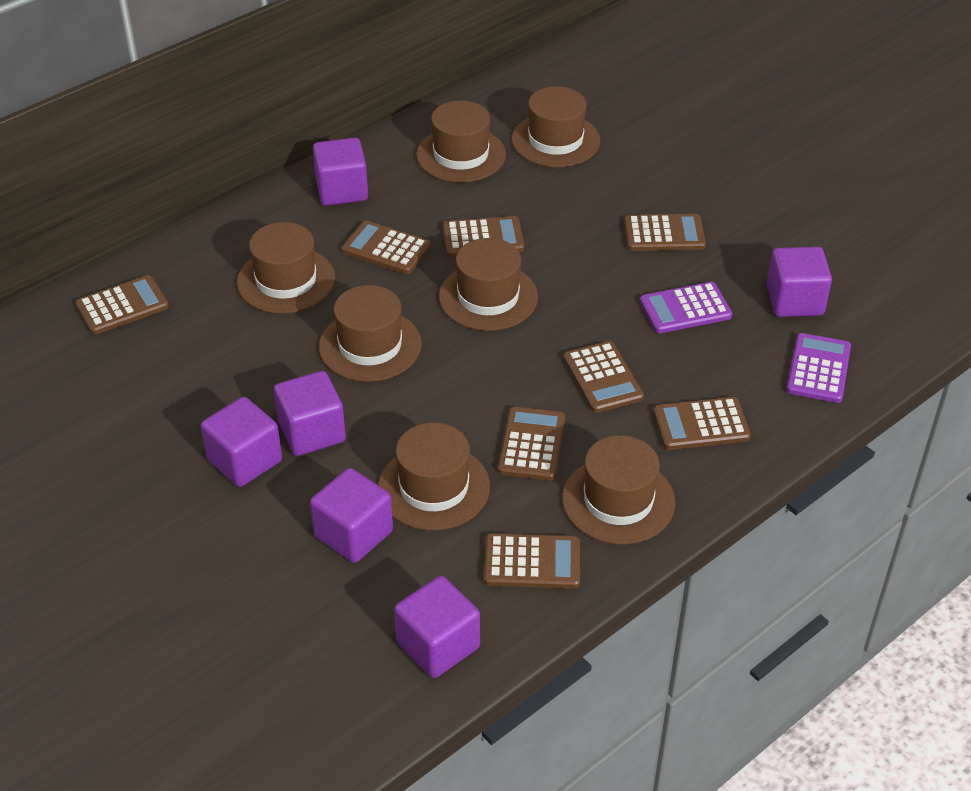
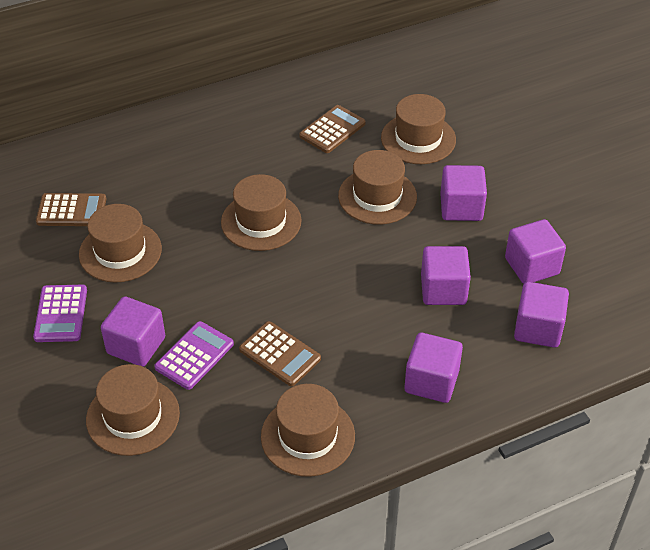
brown calculator: 8 -> 3
brown hat: 7 -> 6

